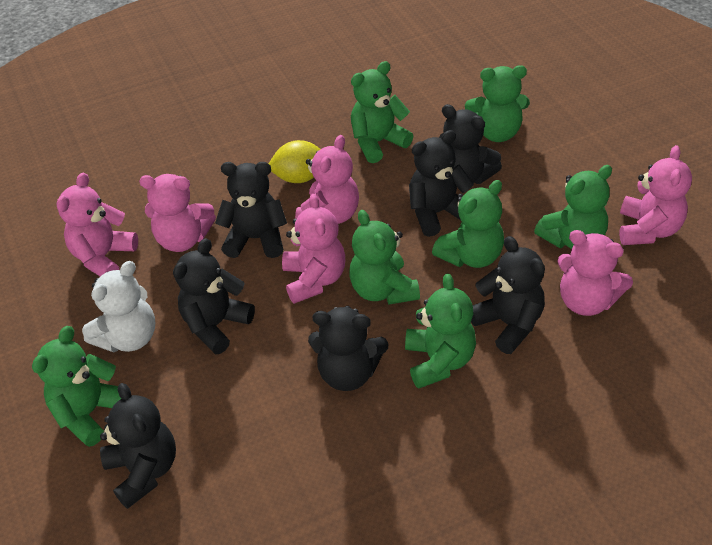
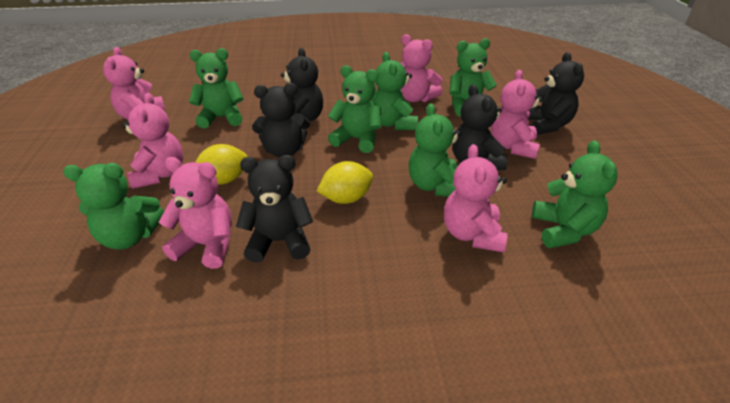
black teddy bear: 7 -> 5
white teddy bear: 1 -> 0
yellow lemon: 1 -> 2

